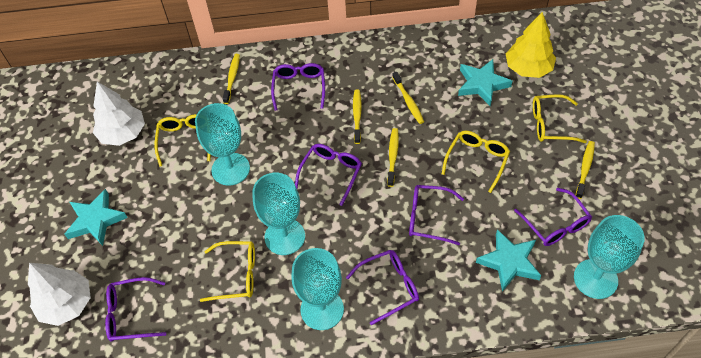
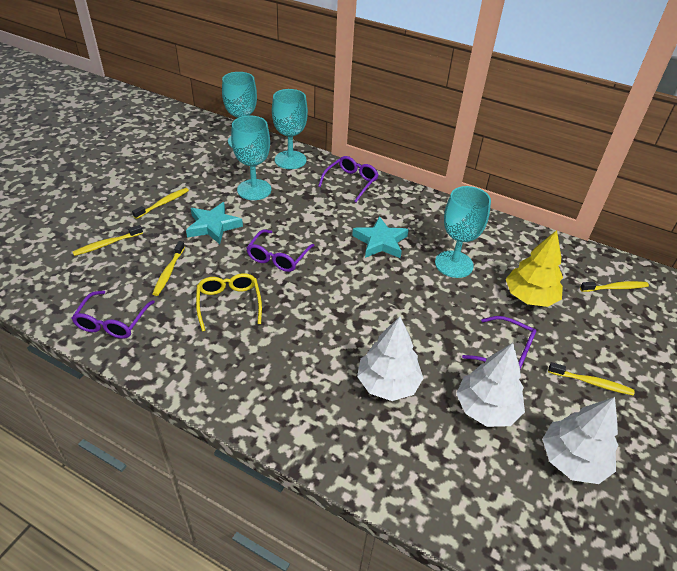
purple glasses: 6 -> 4
turquoise star: 3 -> 2
white tree: 2 -> 3
yellow glasses: 4 -> 1

